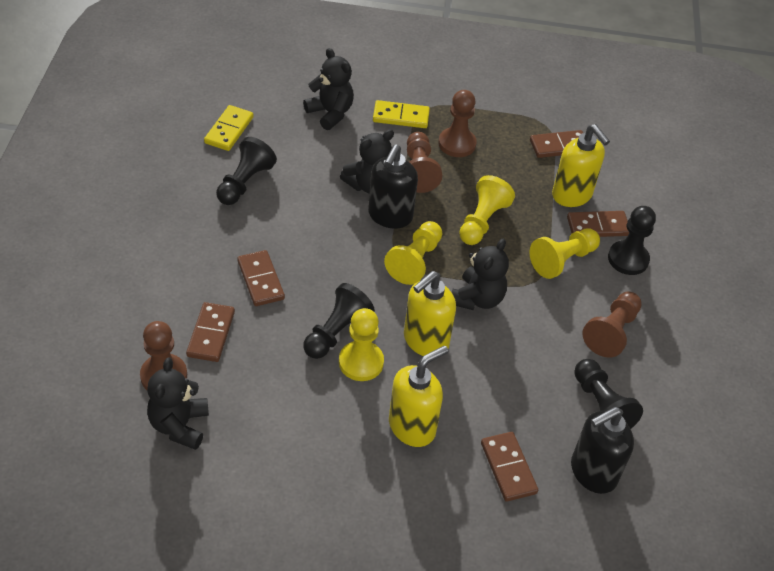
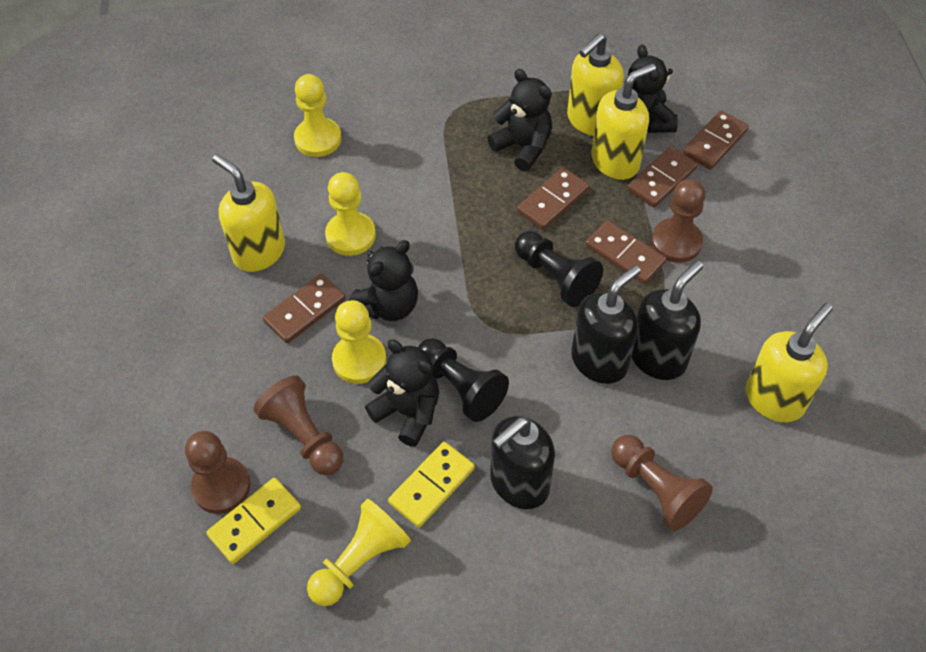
black pawn: 4 -> 2
black soap dispenser: 2 -> 3
yellow soap dispenser: 3 -> 4

